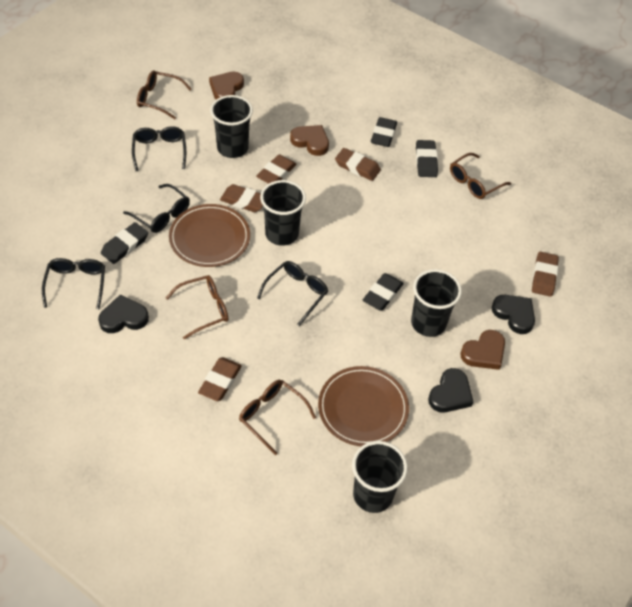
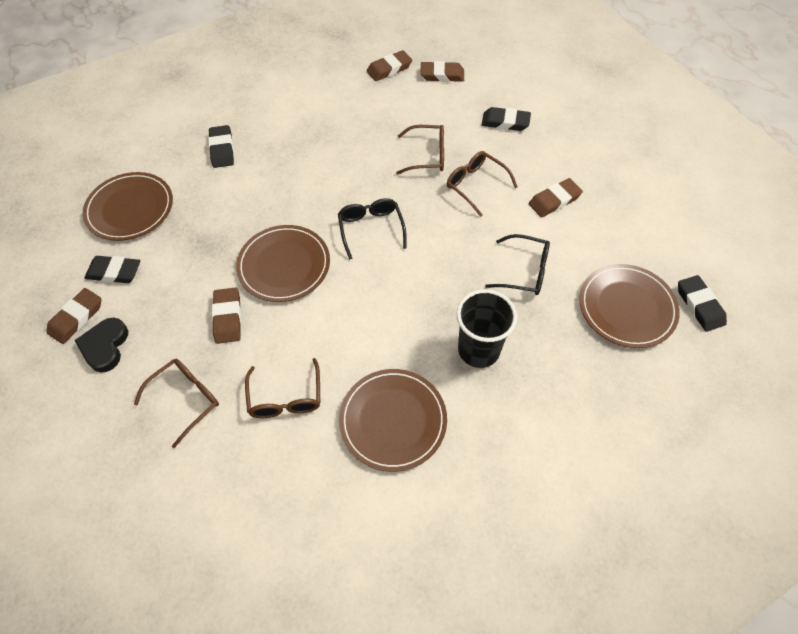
black cup: 4 -> 1
black glasses: 4 -> 2
black heart: 3 -> 1
brown heart: 3 -> 0
brown plate: 2 -> 4

